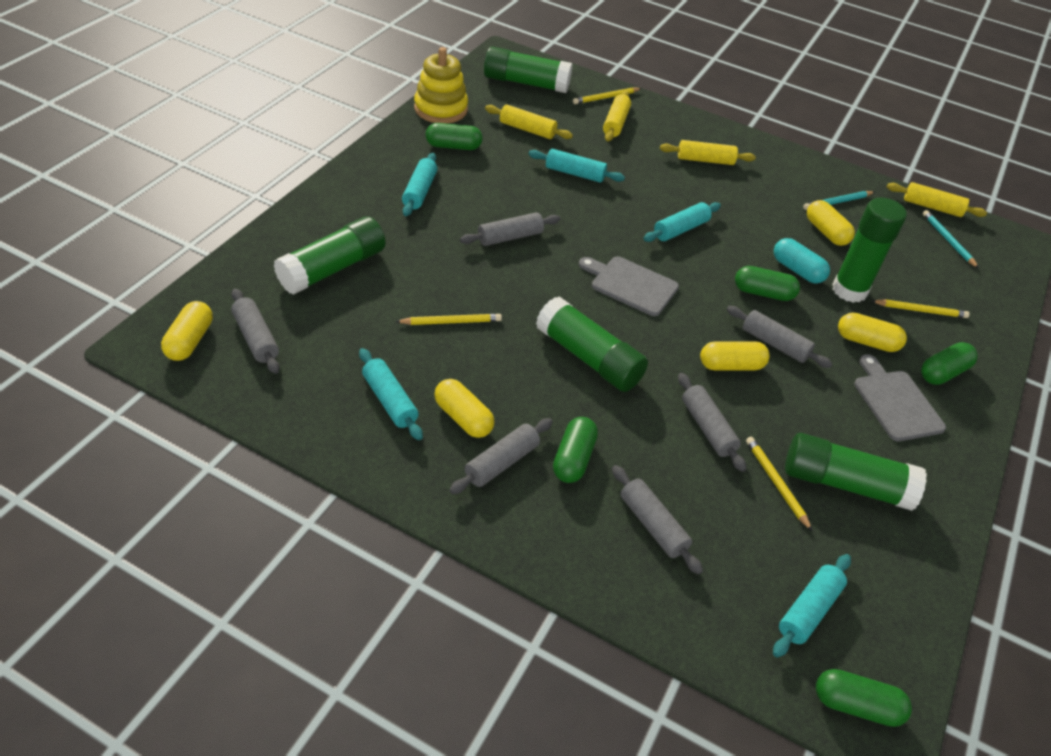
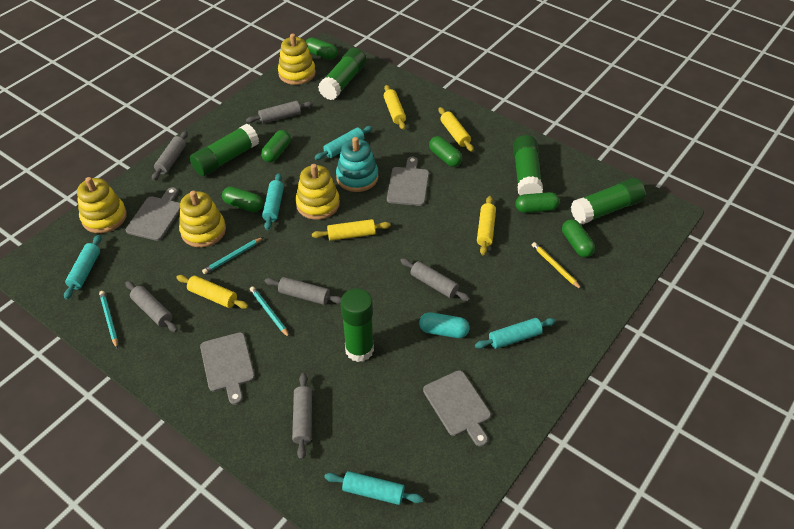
green capsule: 5 -> 6
grey cutting board: 2 -> 4
turquoise pencil: 2 -> 3
turquoise stacking toy: 0 -> 1
yellow capsule: 5 -> 0
yellow pencil: 4 -> 1
yellow rolling pin: 4 -> 5
yellow stacking toy: 1 -> 4

